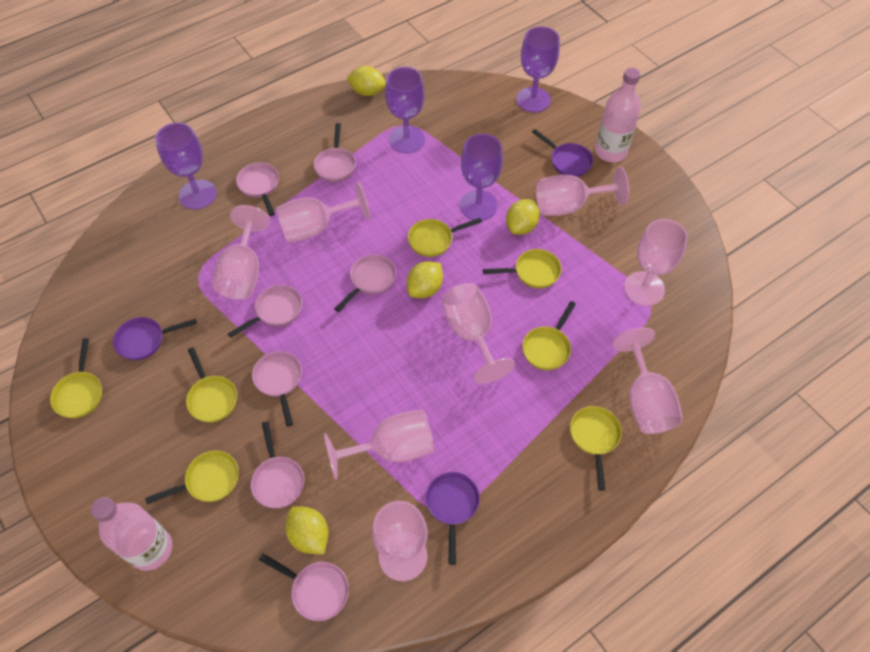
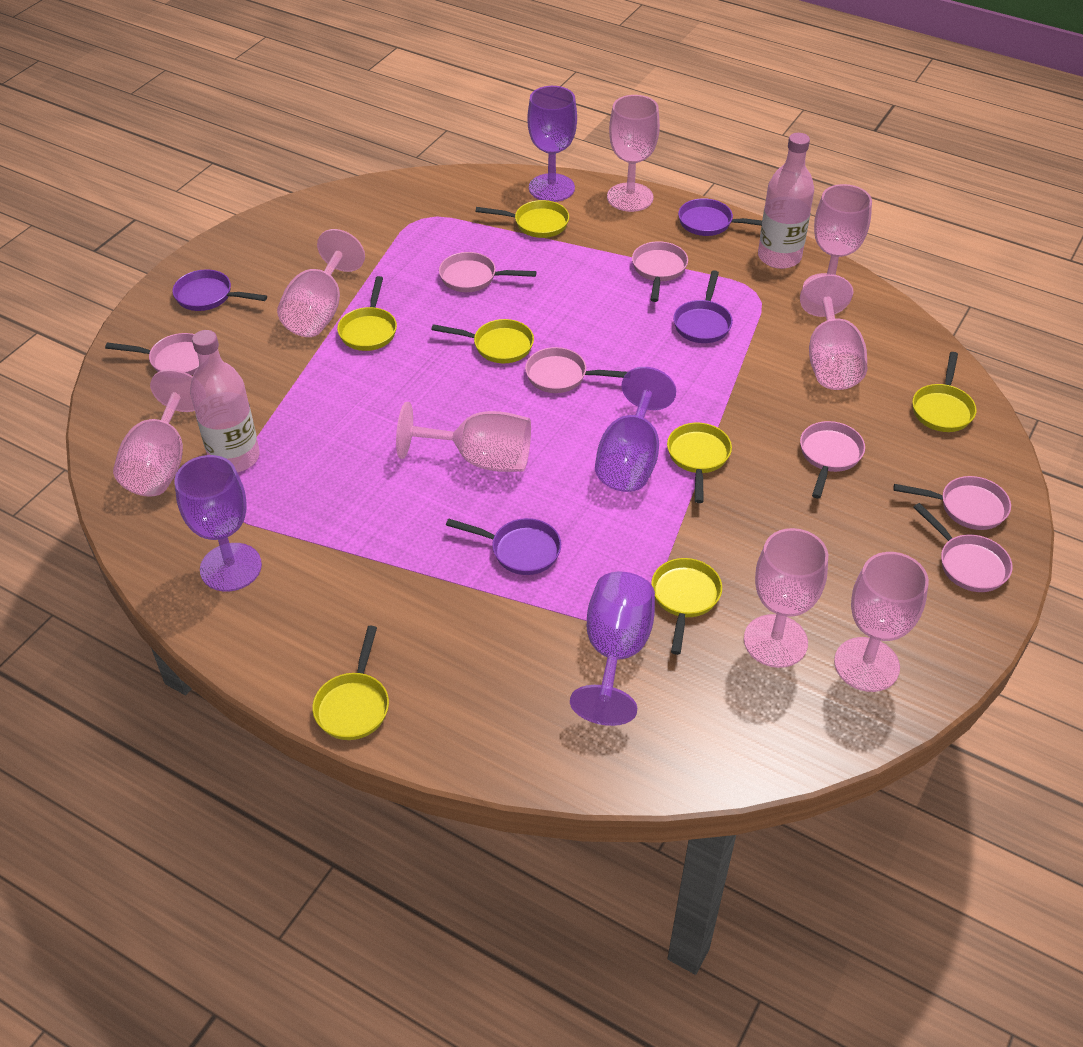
purple pan: 3 -> 4
yellow lemon: 4 -> 0

